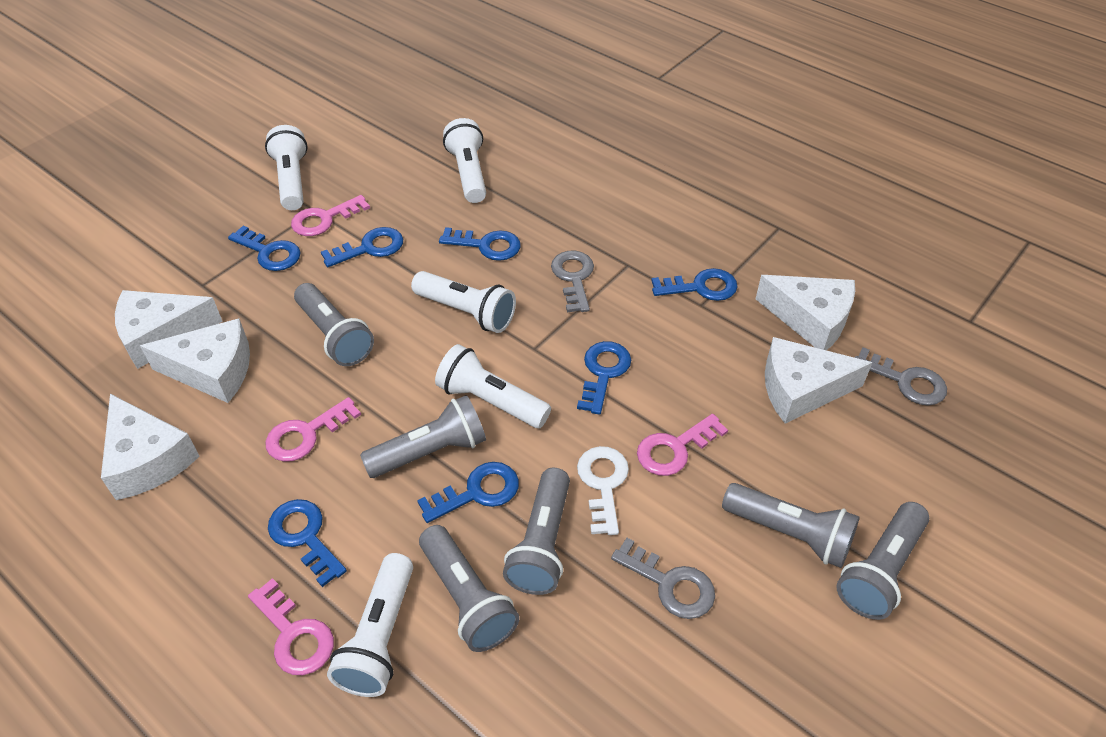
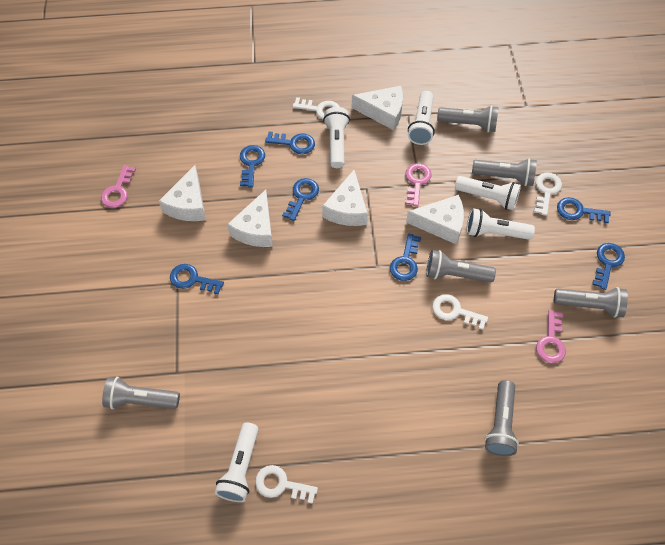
grey key: 3 -> 0
pink key: 4 -> 3
white key: 1 -> 4

